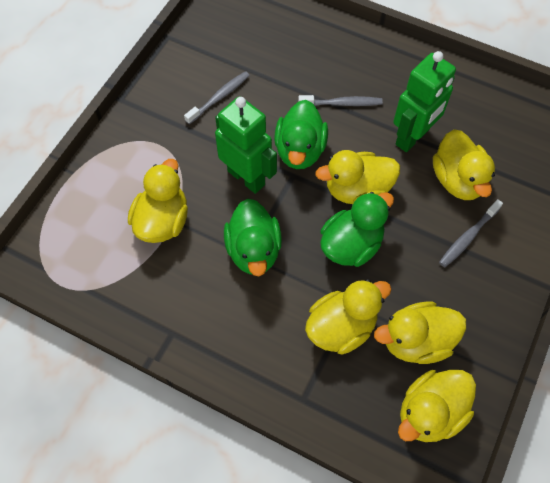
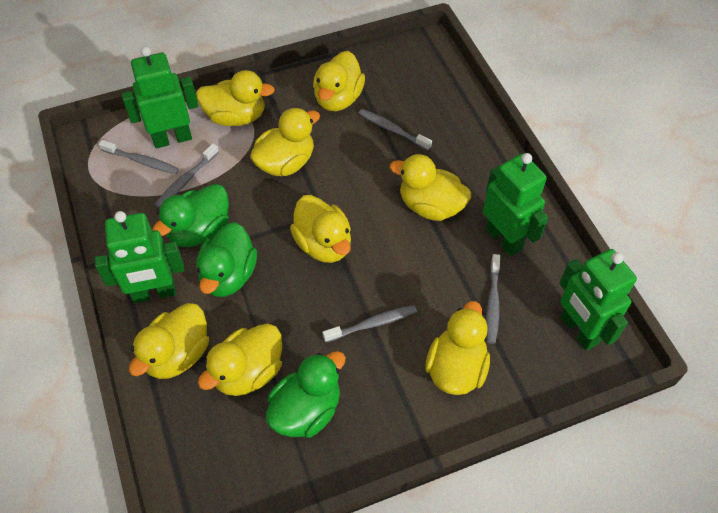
green robot: 2 -> 4
grey toothbrush: 3 -> 5
yellow duck: 6 -> 8

